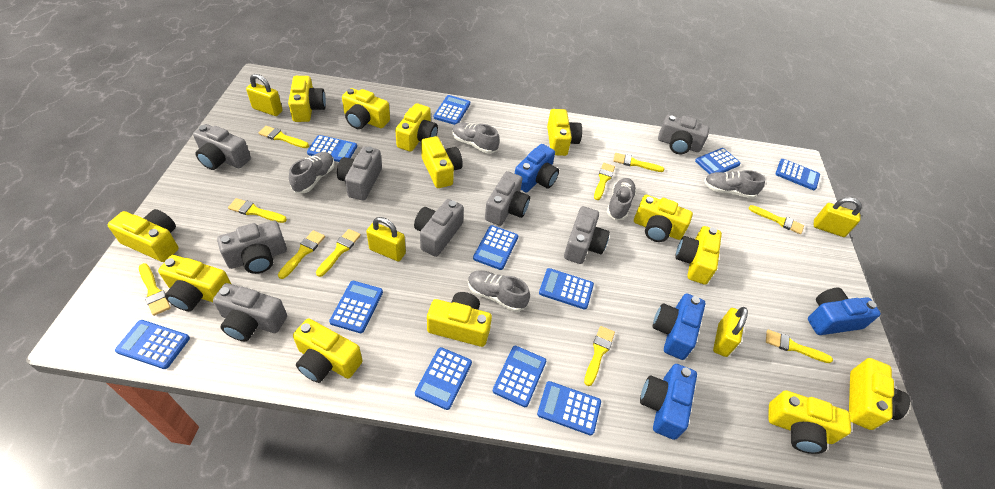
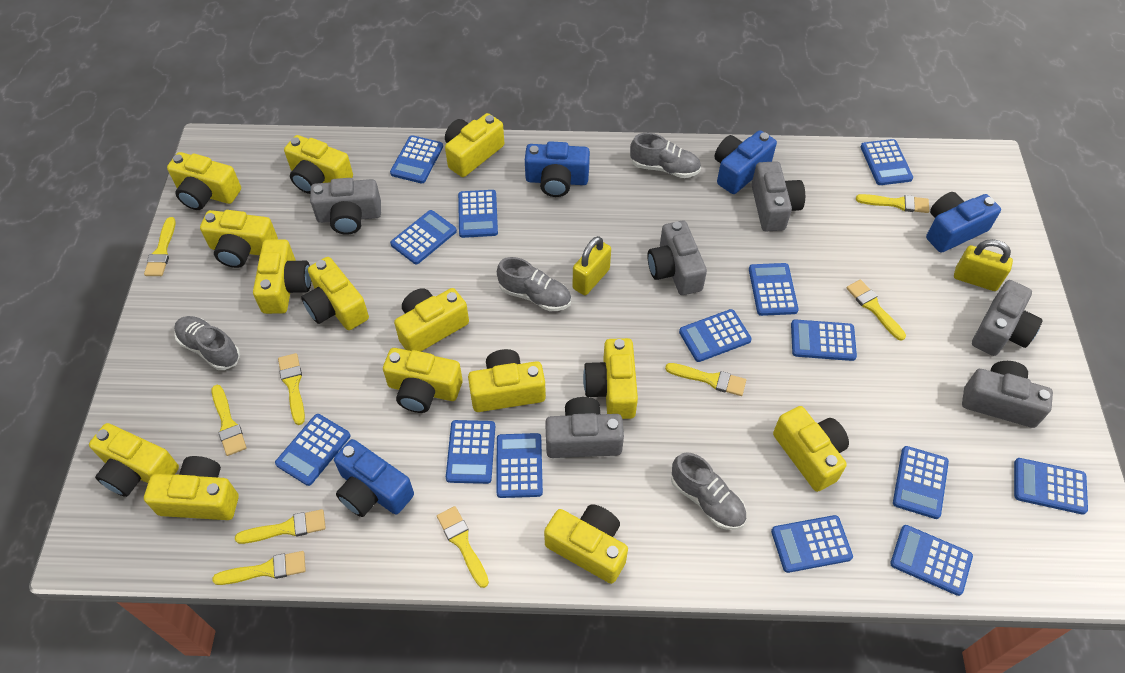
blue calculator: 11 -> 14
grey camera: 8 -> 6
grey shoe: 5 -> 4
yellow brush: 10 -> 9
yellow camera: 13 -> 14
yellow padlock: 4 -> 2

